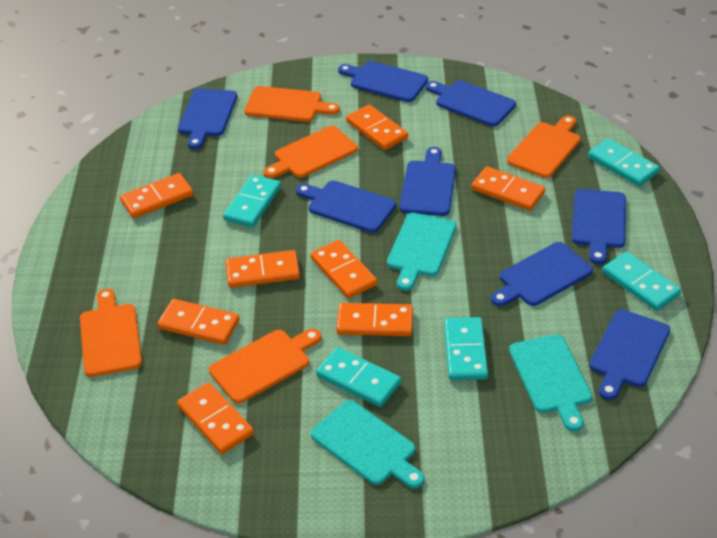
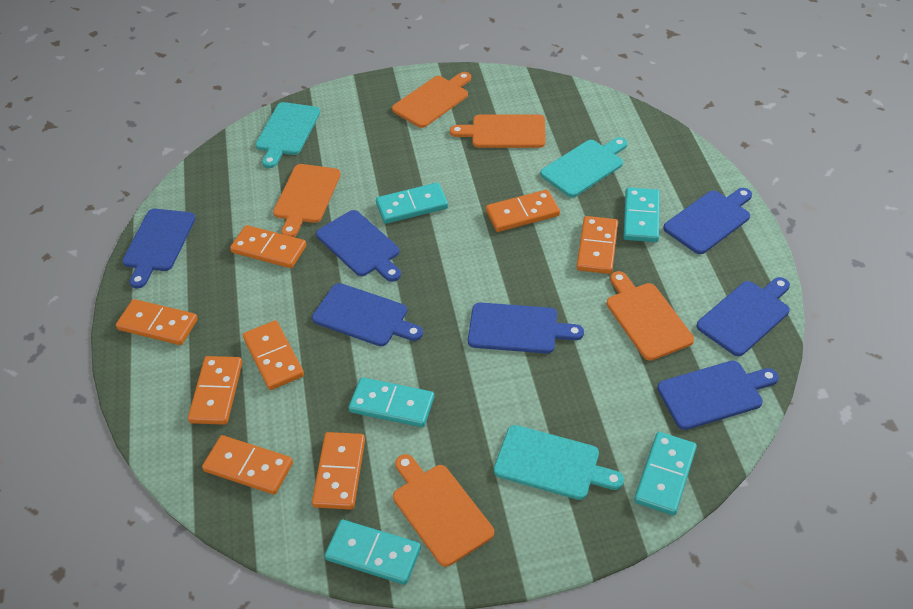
blue cutting board: 8 -> 7

